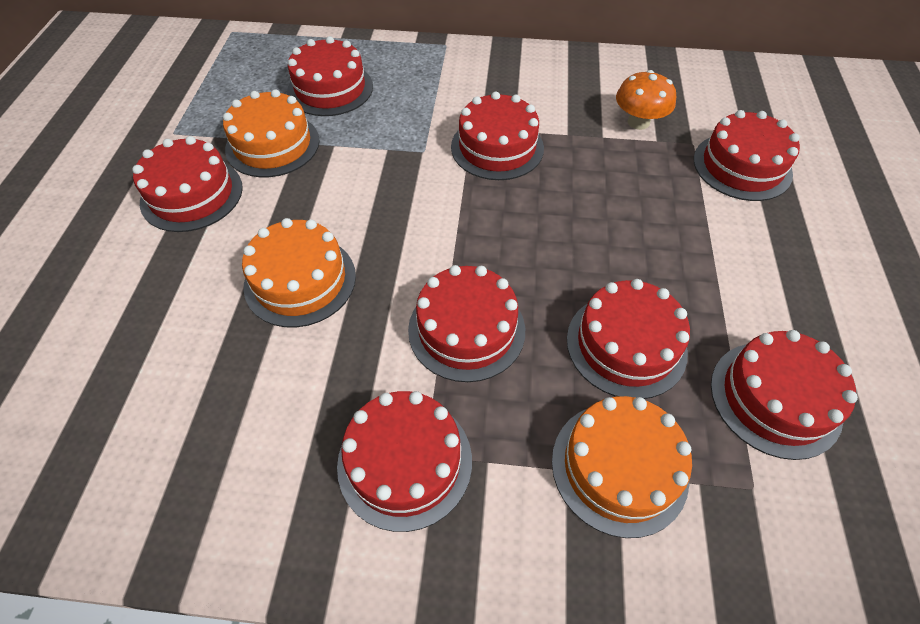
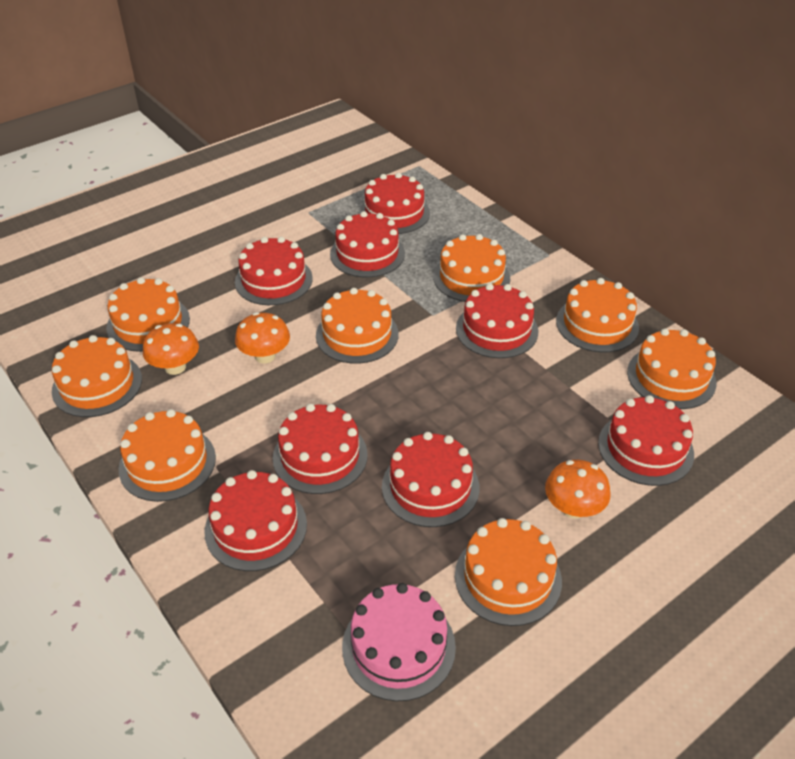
orange cake: 3 -> 8
orange mushroom: 1 -> 3
pink cake: 0 -> 1

